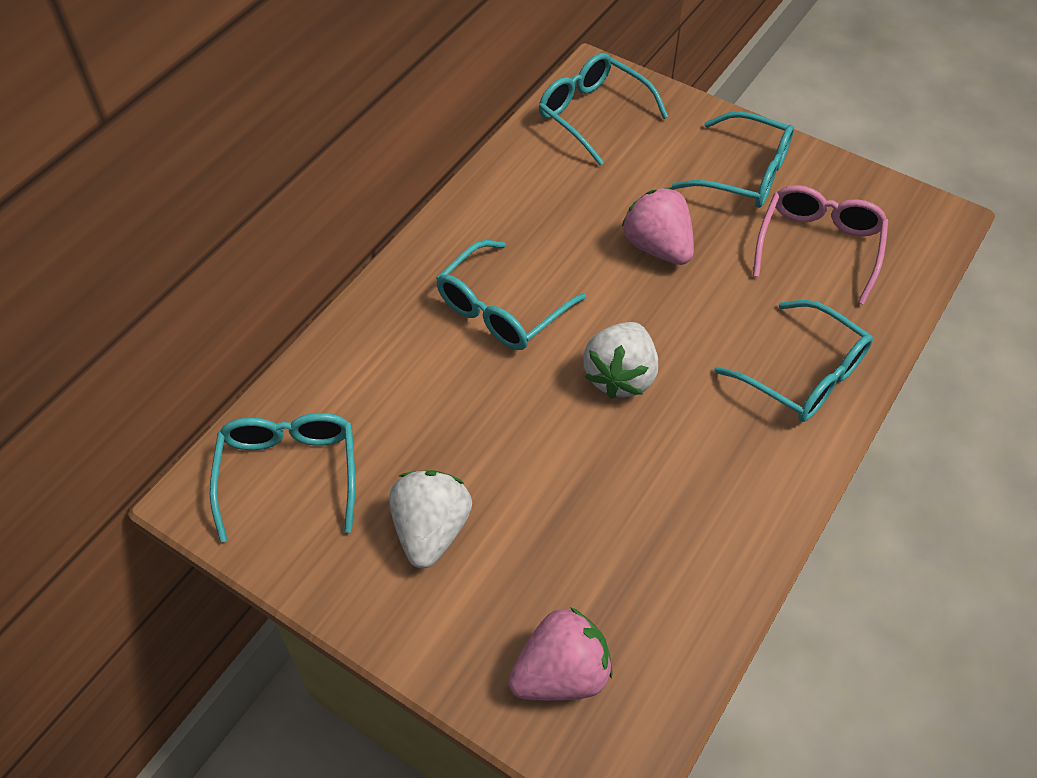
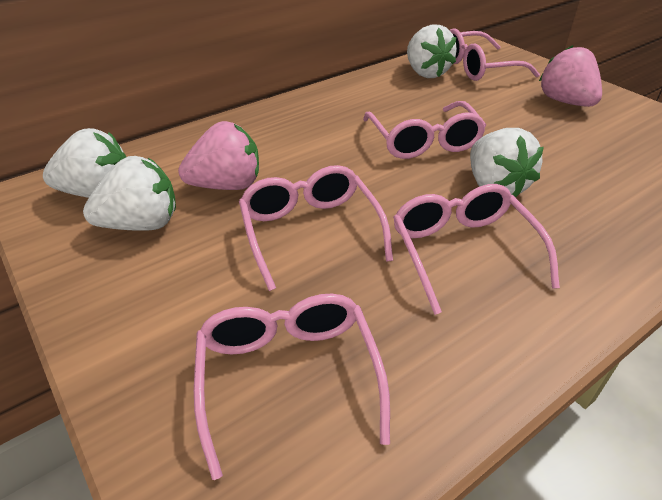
pink glasses: 1 -> 5
turquoise glasses: 5 -> 0
white strawberry: 2 -> 4

